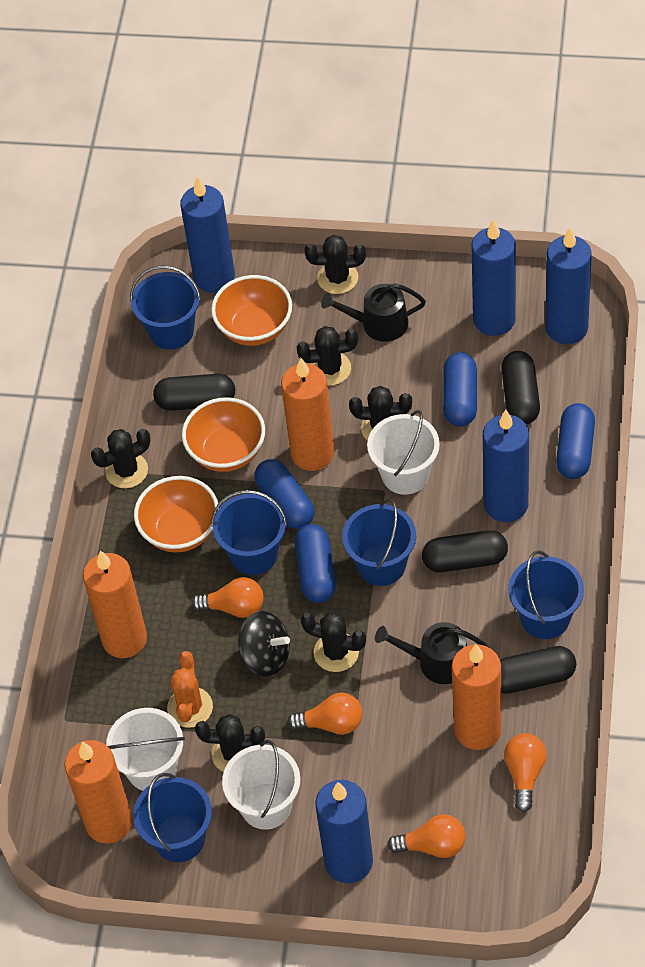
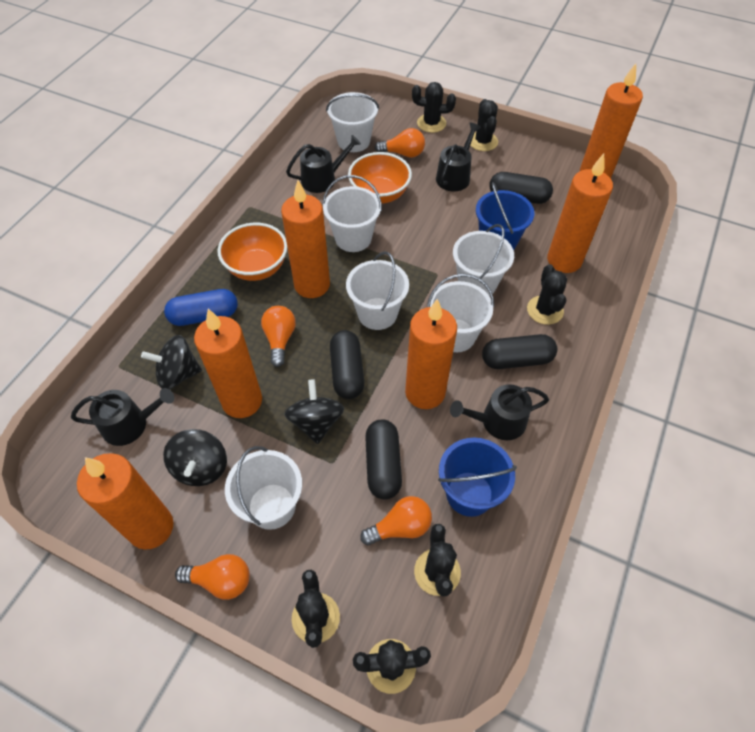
black spinning top: 1 -> 3
black watering can: 2 -> 4
blue bucket: 5 -> 2
blue candle: 5 -> 0
blue capsule: 4 -> 1
orange bowl: 3 -> 2
orange cactus: 1 -> 0
orange candle: 4 -> 6
white bucket: 3 -> 6

